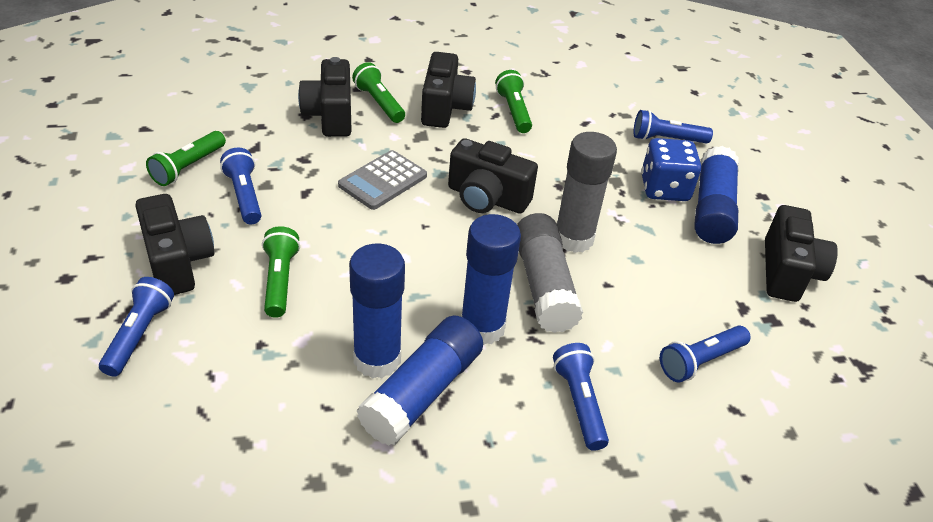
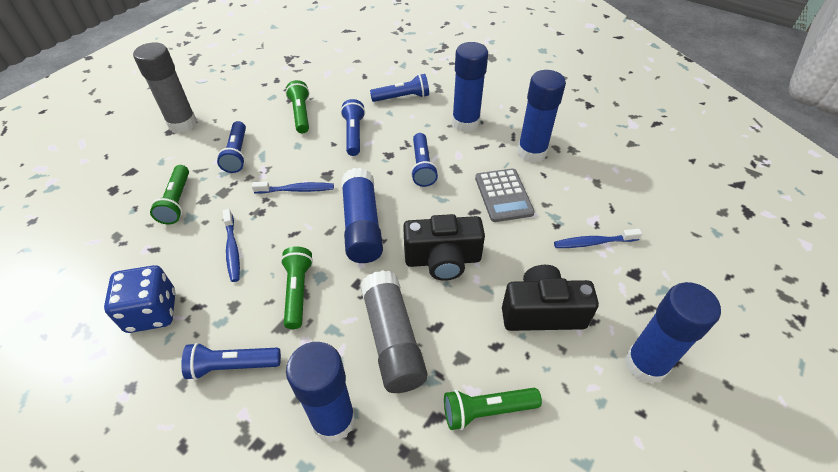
black camera: 5 -> 2
blue glue stick: 4 -> 5
blue toothbrush: 0 -> 3

